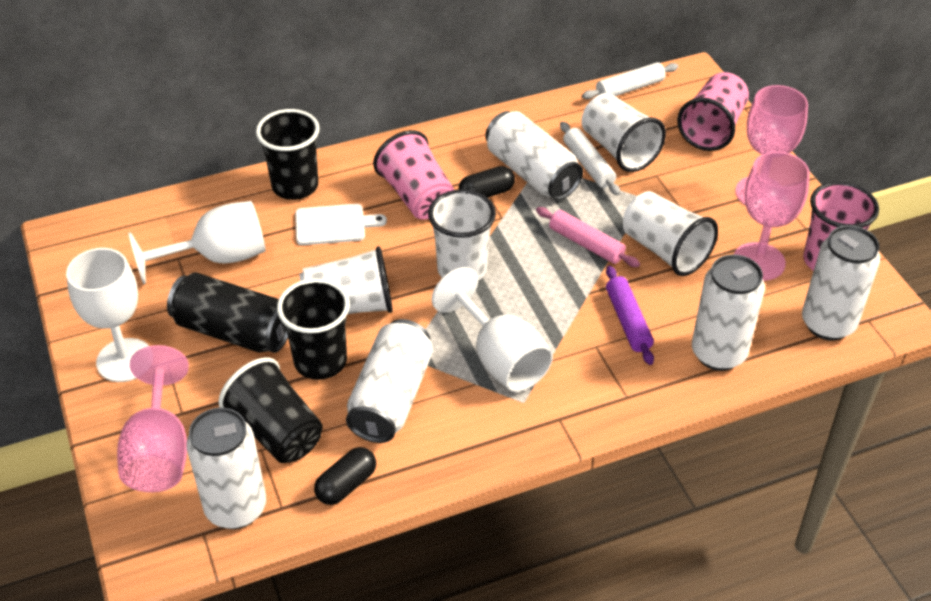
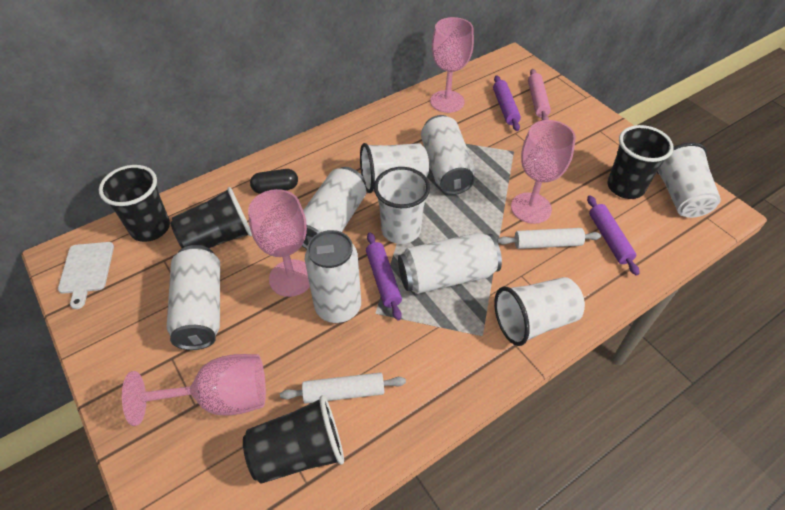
black can: 1 -> 0
black capsule: 2 -> 1
black cup: 3 -> 4
pink cup: 3 -> 0
pink goblet: 3 -> 4
purple rolling pin: 1 -> 3
white goblet: 3 -> 0

